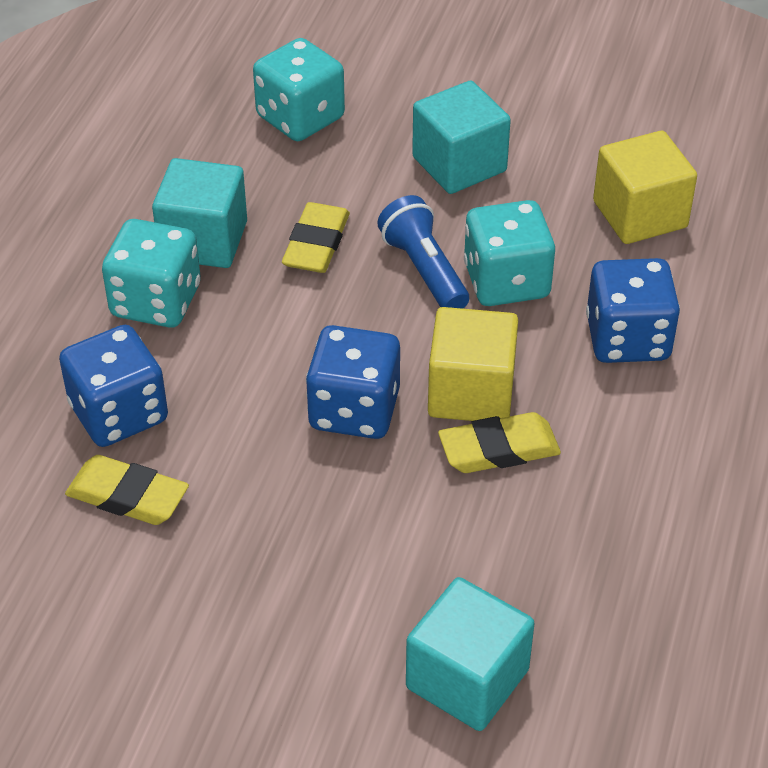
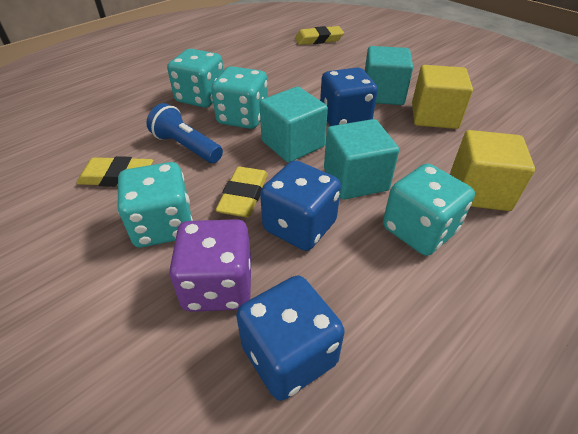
purple dice: 0 -> 1
turquoise dice: 3 -> 4

